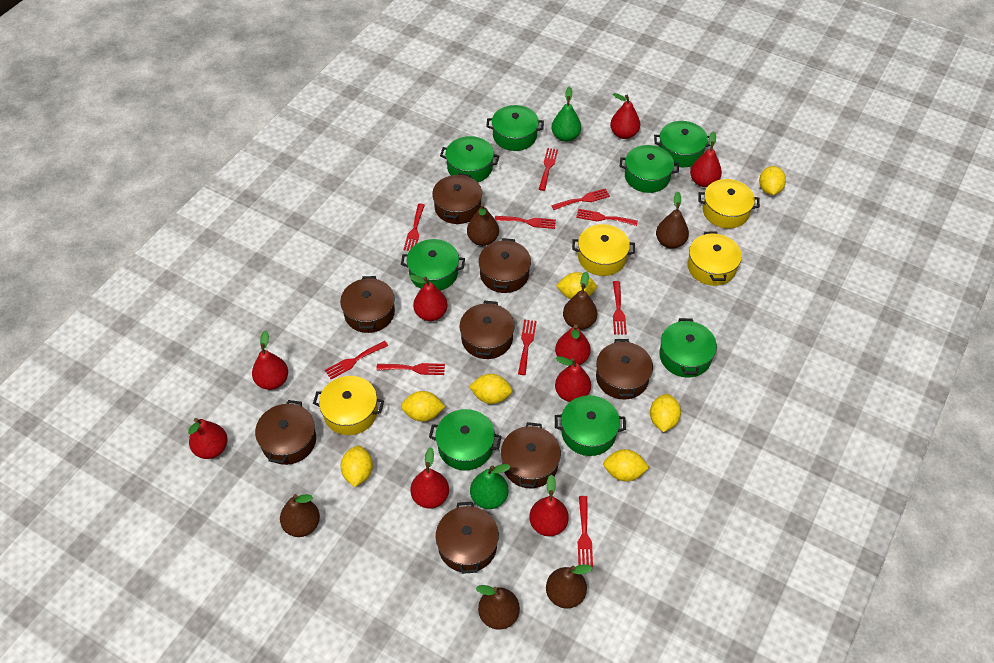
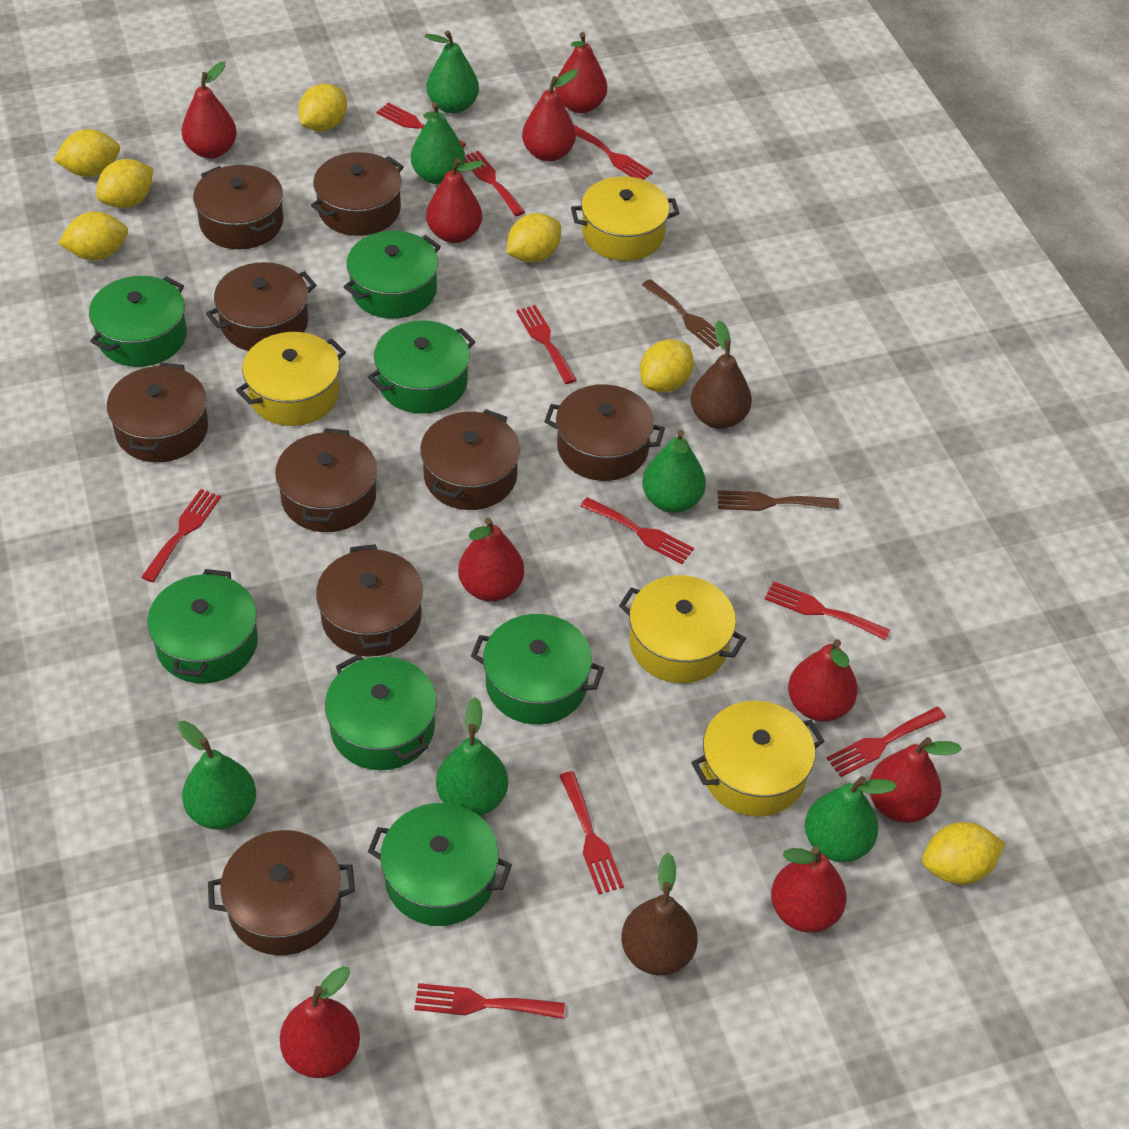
brown fork: 0 -> 2
brown pear: 6 -> 2
brown pot: 8 -> 9
green pear: 2 -> 6
green pot: 8 -> 7

